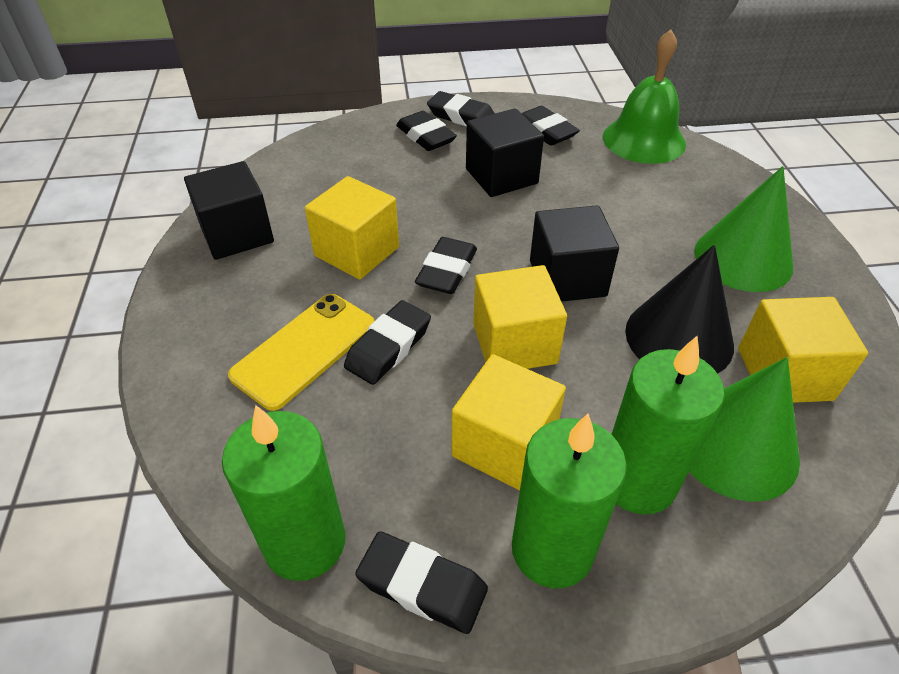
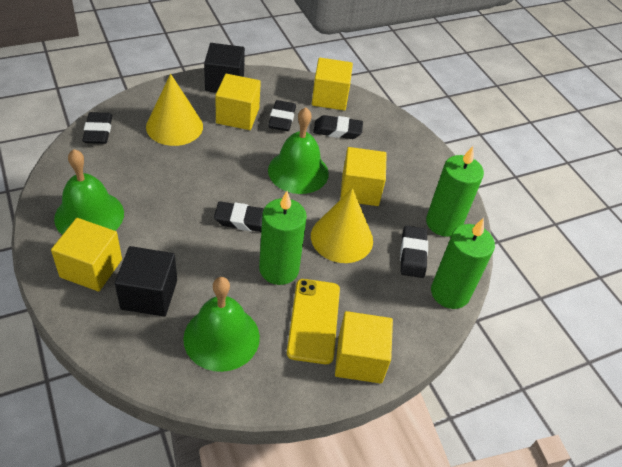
black cone: 1 -> 0
black cube: 3 -> 2
black eraser: 6 -> 5
green bell: 1 -> 3
green cone: 2 -> 0
yellow cone: 0 -> 2
yellow cube: 4 -> 5

